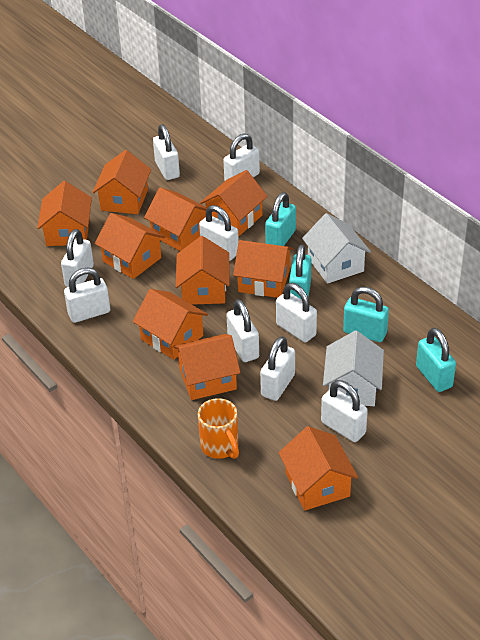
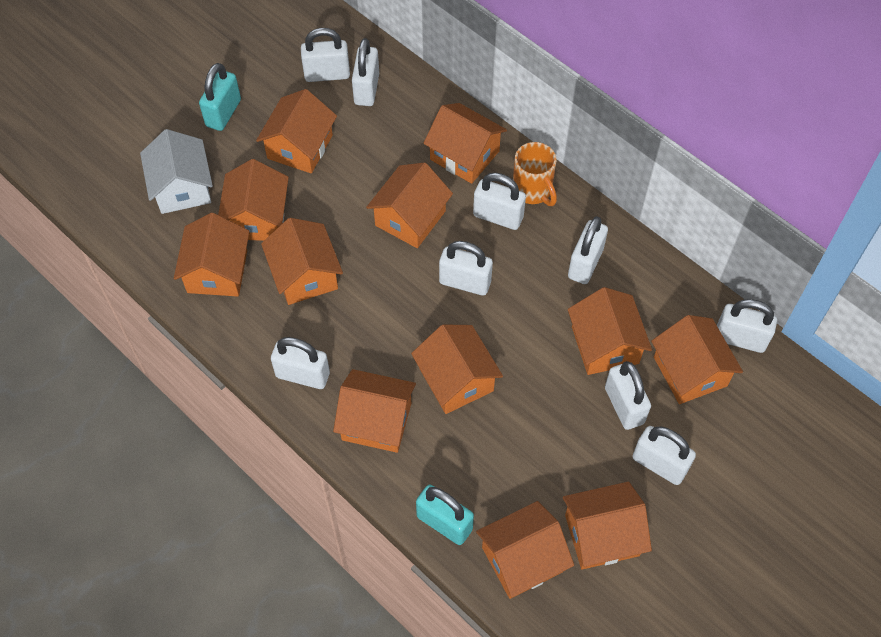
orange house: 10 -> 12
turquoise padlock: 4 -> 2
white house: 2 -> 1

